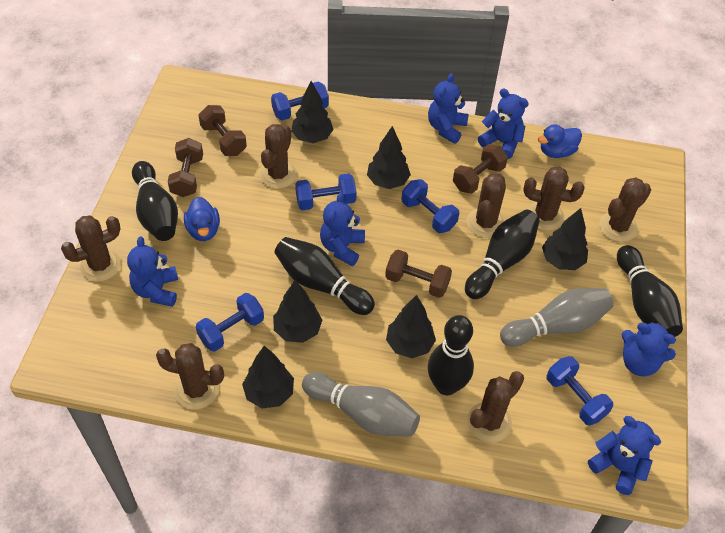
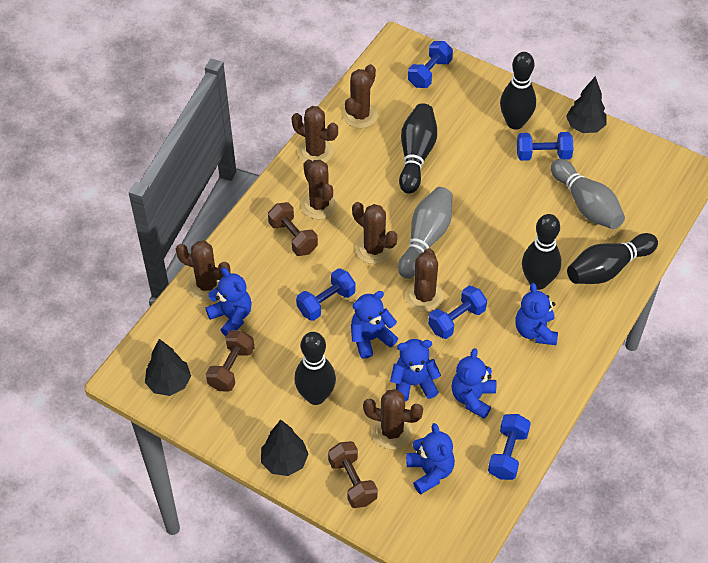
black tree: 6 -> 3
blue duck: 2 -> 0
brown dumbbell: 4 -> 3

